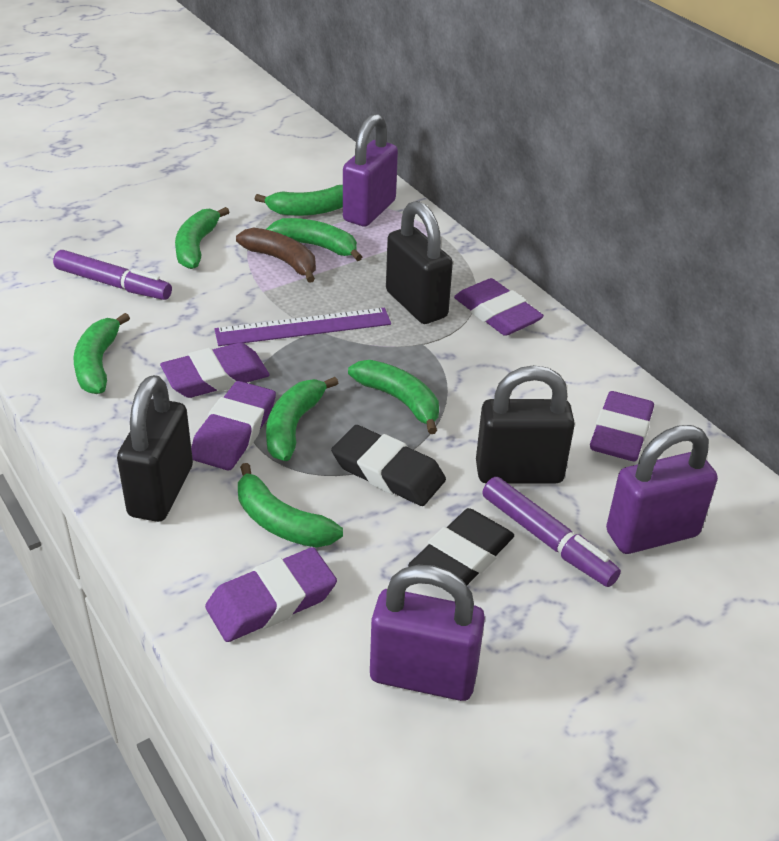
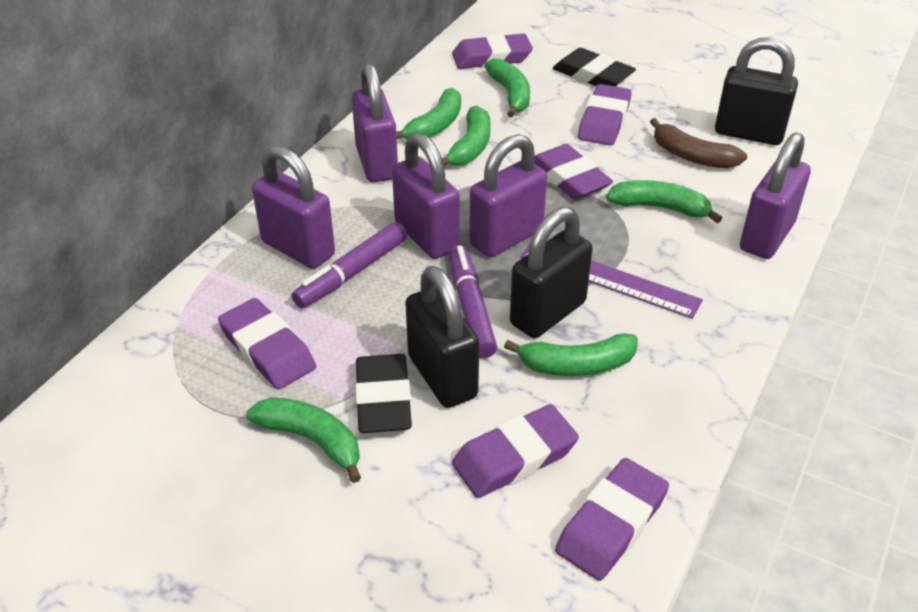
green banana: 7 -> 6
purple eraser: 5 -> 6
purple padlock: 3 -> 5

